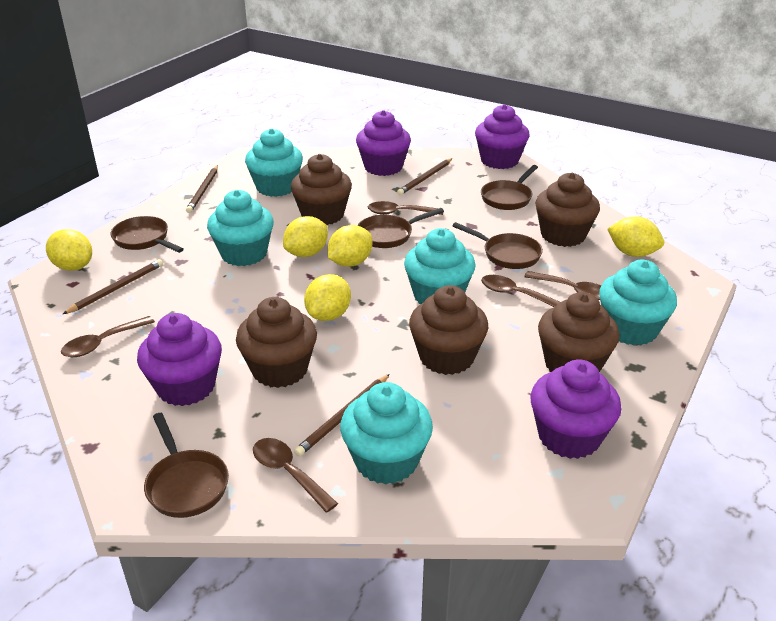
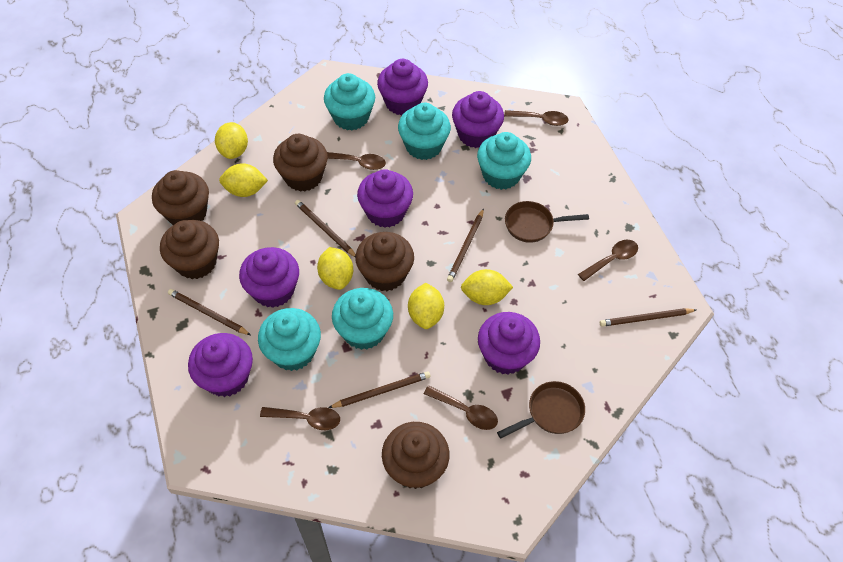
brown pan: 5 -> 2
brown pencil: 4 -> 5
purple cupcake: 4 -> 6

